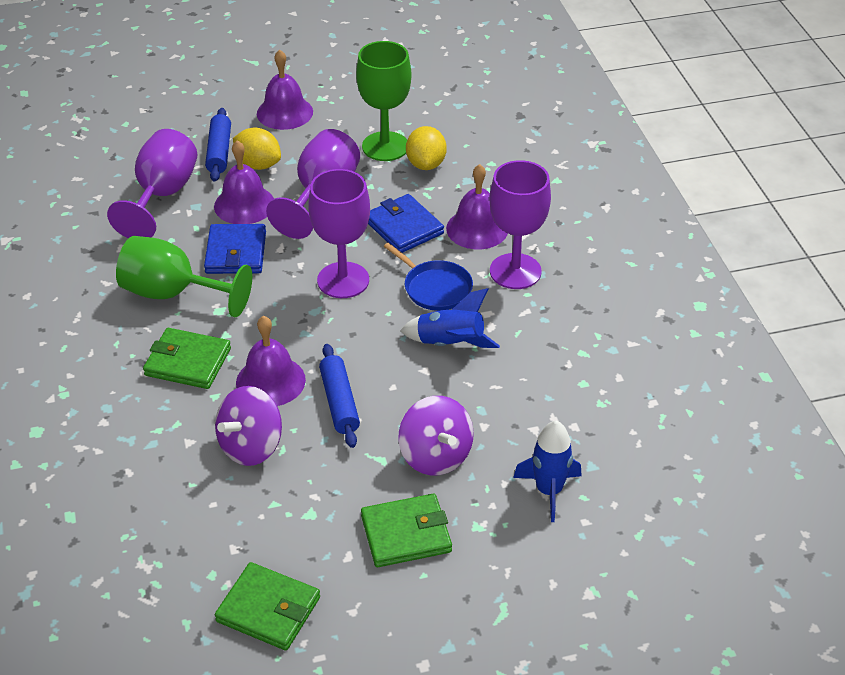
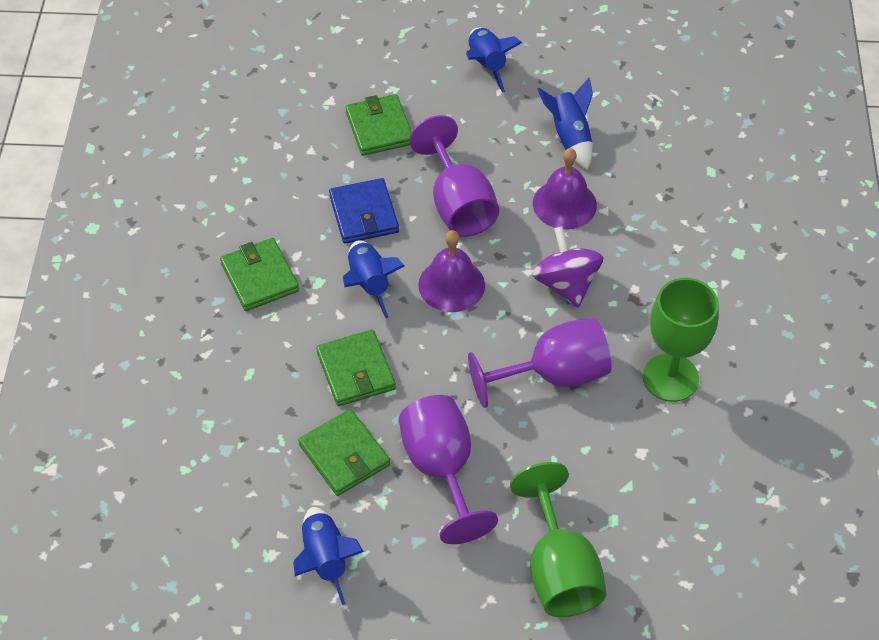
blue pan: 1 -> 0
blue rocket: 2 -> 4
blue rolling pin: 2 -> 0
blue wallet: 2 -> 1
green wallet: 3 -> 4
purple bell: 4 -> 2
purple goblet: 4 -> 3
purple spinning top: 2 -> 1
yellow lemon: 2 -> 0

